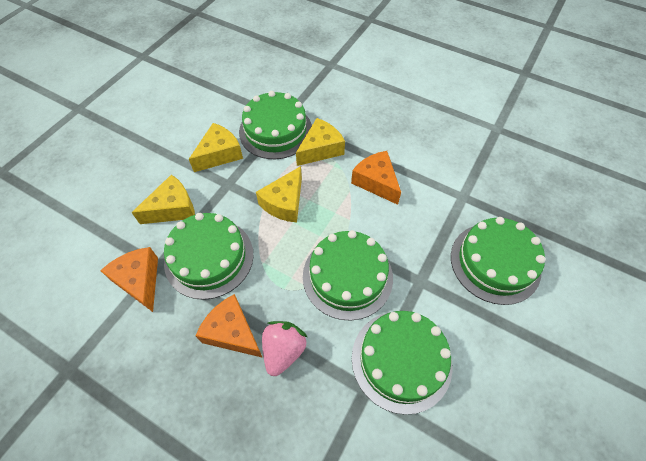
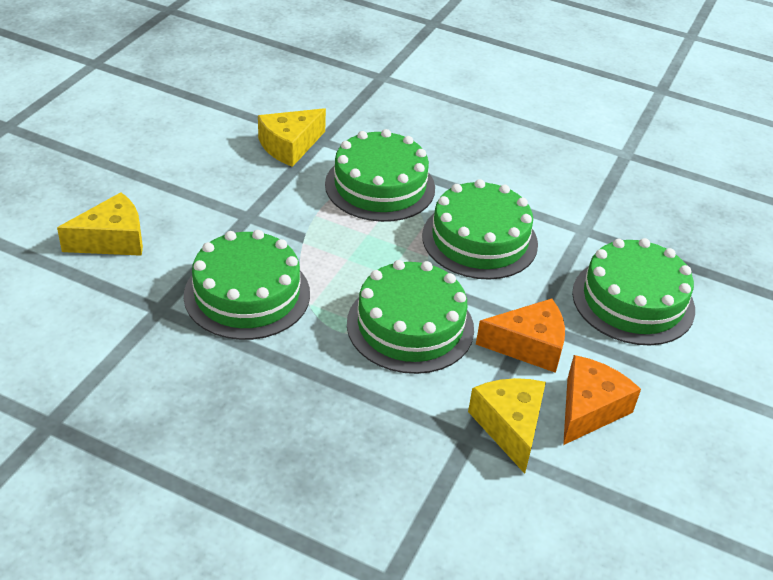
orange cheese: 3 -> 2
pink strawberry: 1 -> 0
yellow cheese: 4 -> 3

